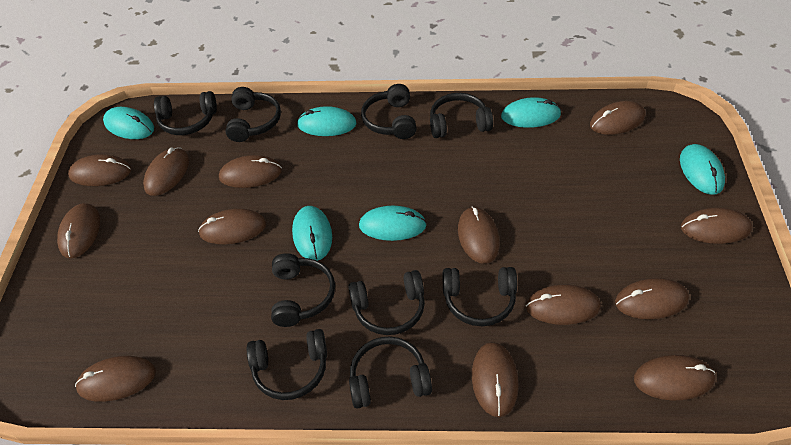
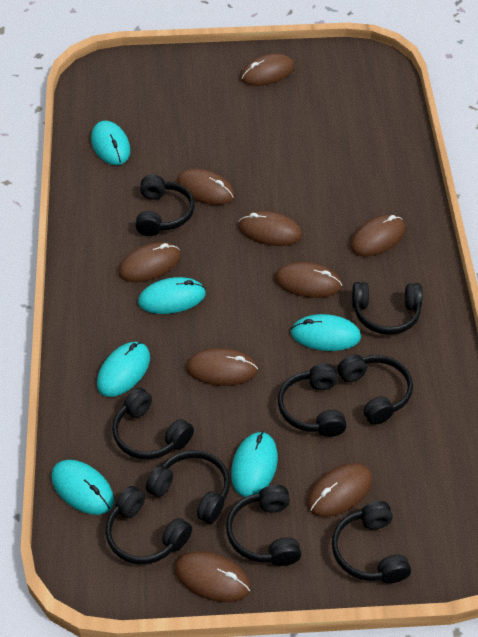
brown mouse: 13 -> 9

